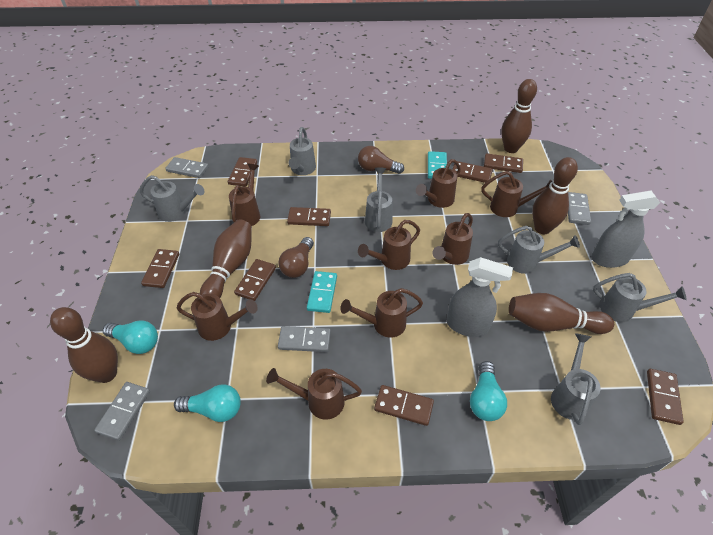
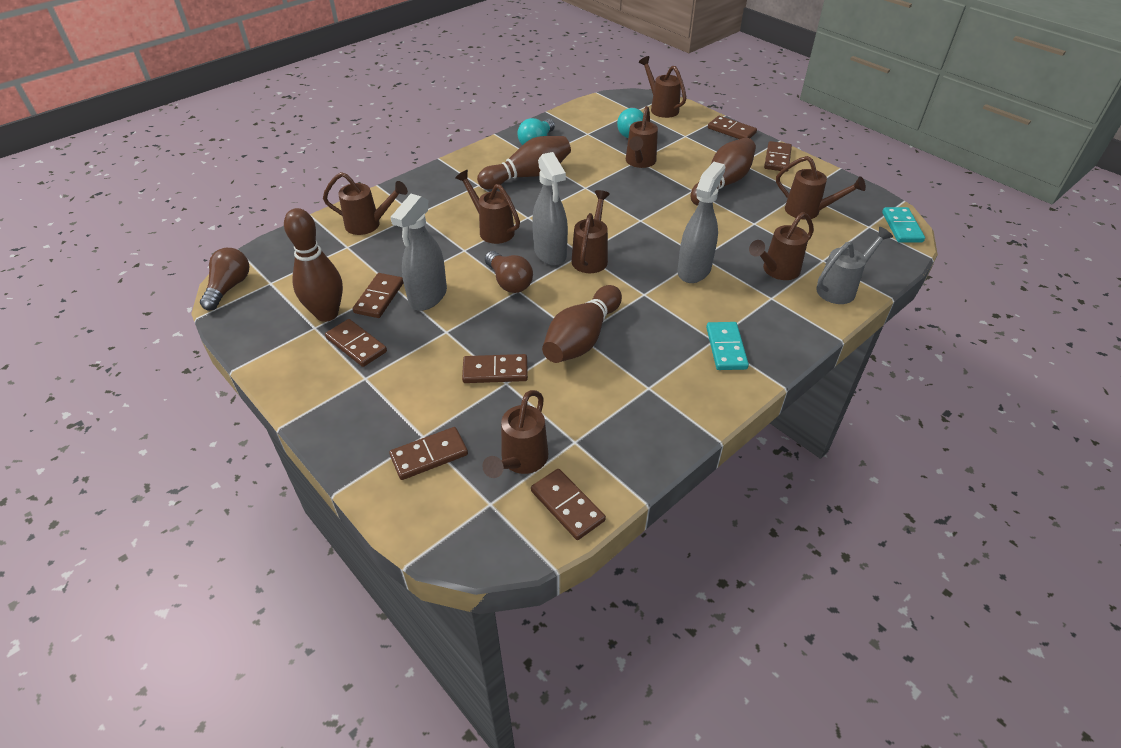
brown bowling pin: 5 -> 4
brown domino: 8 -> 7
grey domino: 4 -> 0
grey spray bottle: 2 -> 3
grey watering can: 6 -> 1
turquoise light bulb: 3 -> 2

